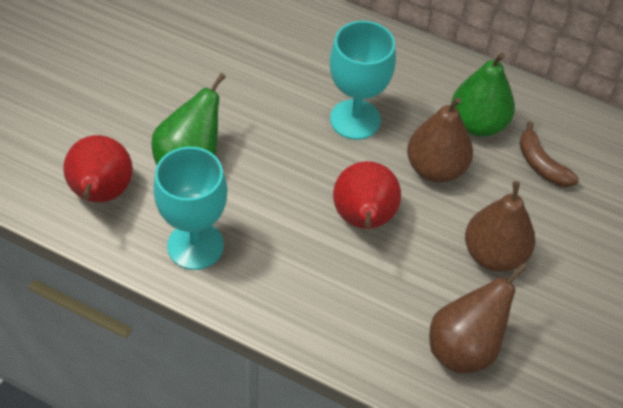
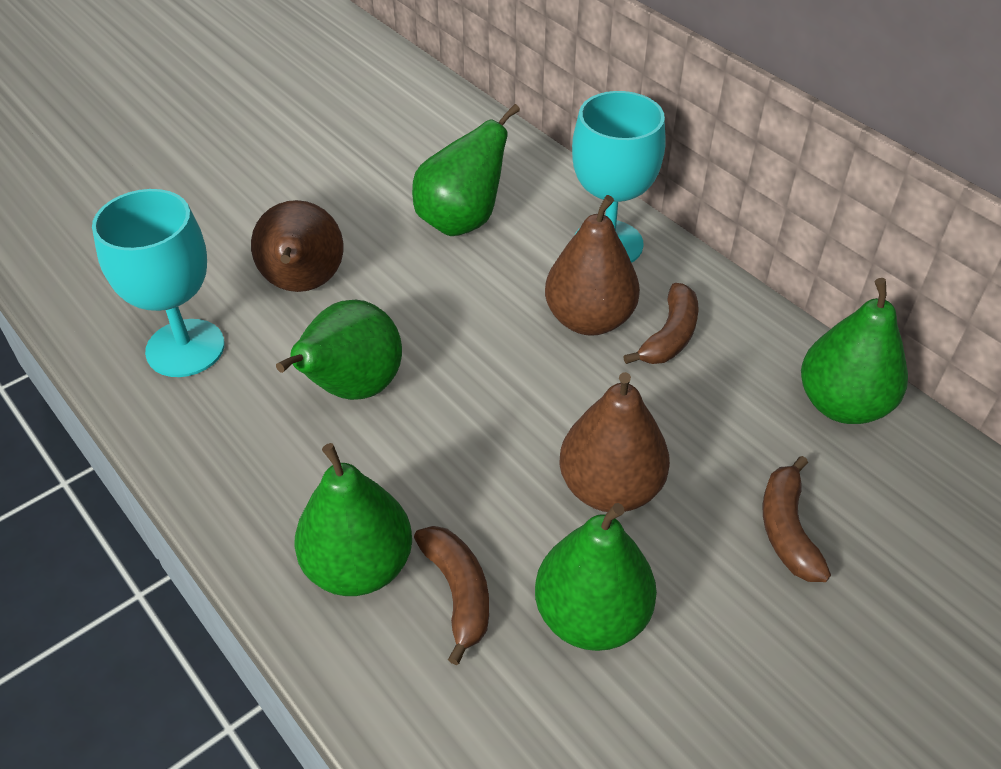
brown banana: 1 -> 3
green pear: 2 -> 5
red pear: 2 -> 0

